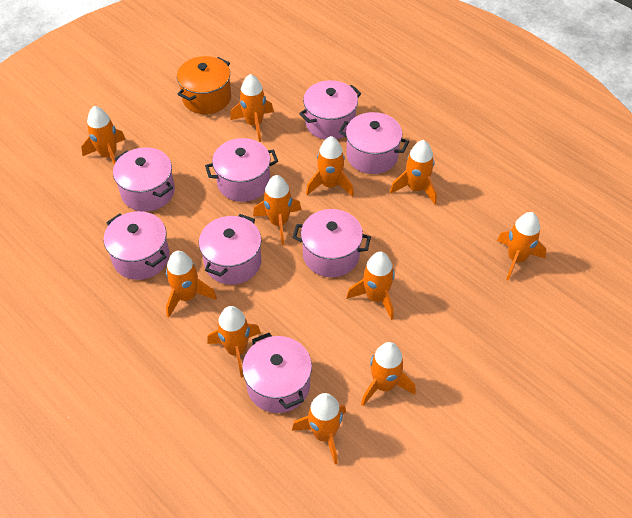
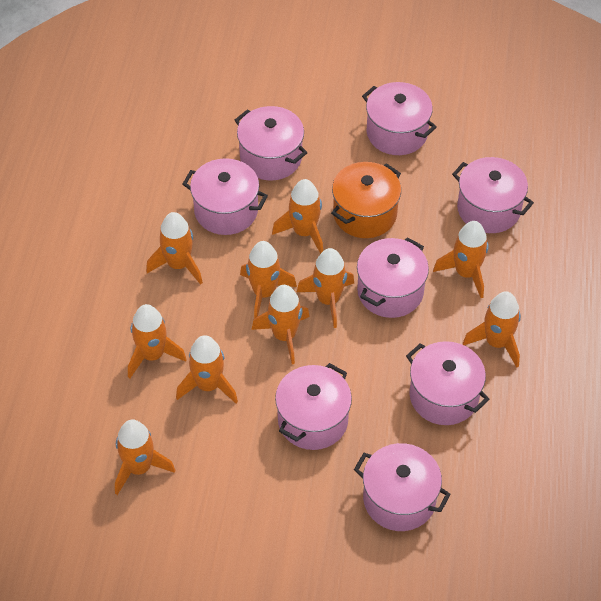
orange rocket: 11 -> 10

